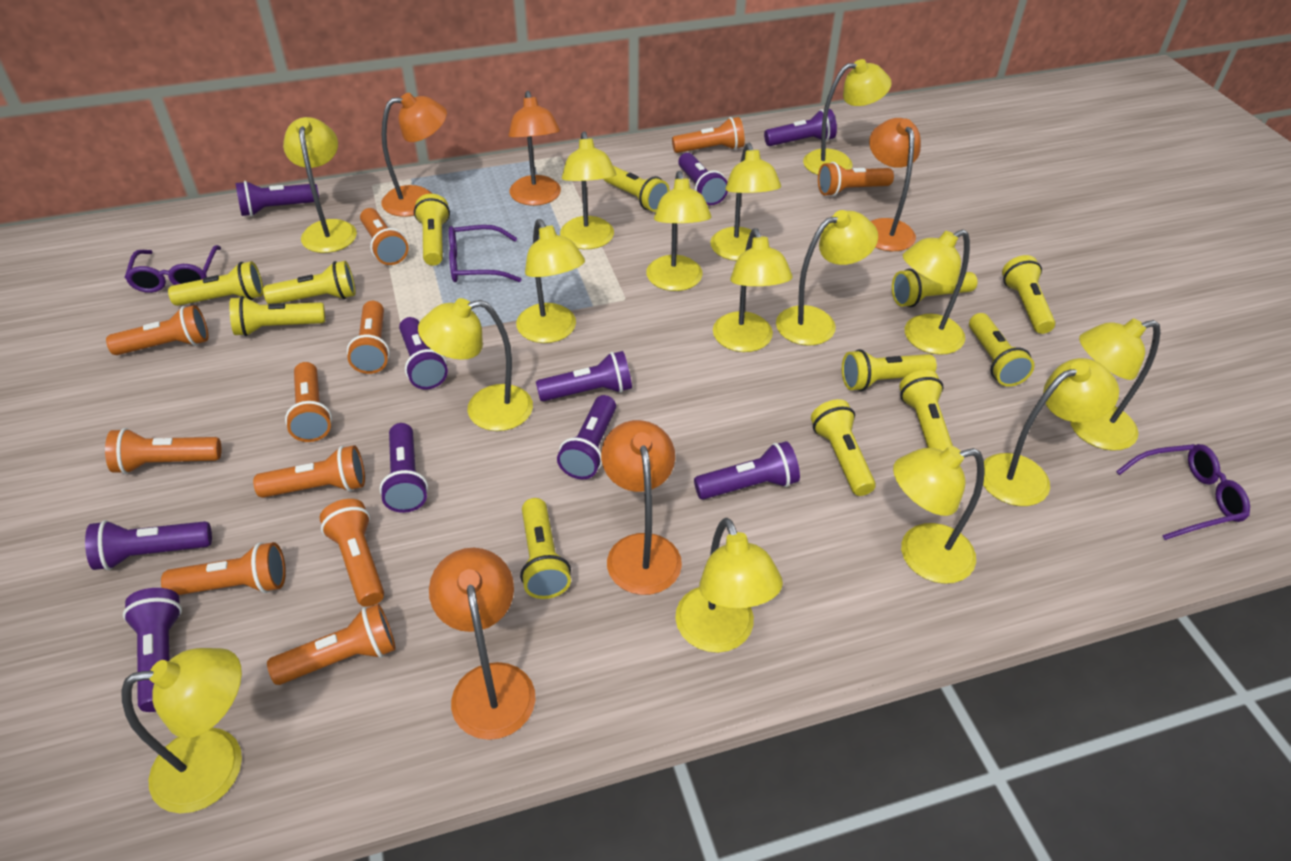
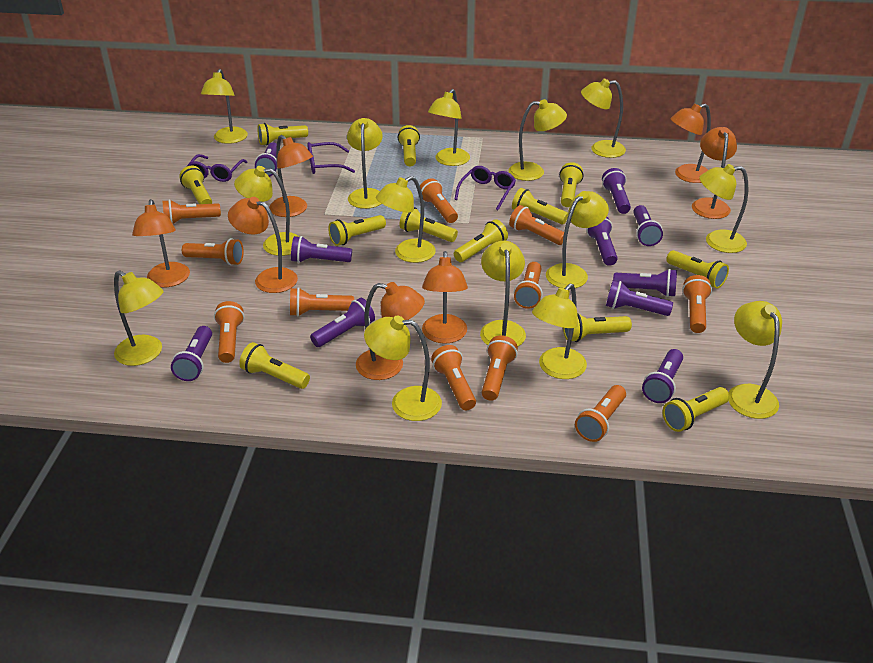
orange lamp: 5 -> 7
yellow lamp: 15 -> 14

